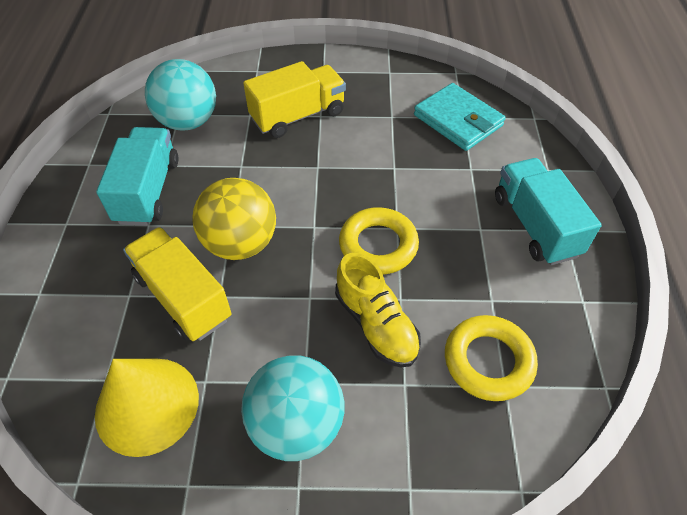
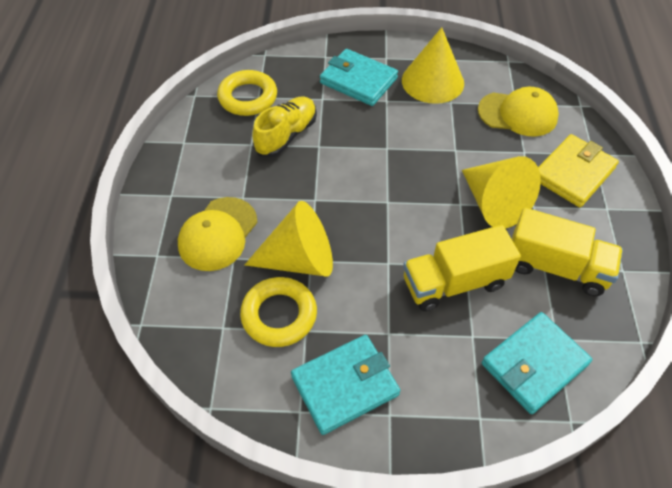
turquoise ball: 2 -> 0
turquoise truck: 2 -> 0
turquoise wallet: 1 -> 3
yellow ball: 1 -> 0
yellow cap: 0 -> 2
yellow cone: 1 -> 3
yellow wallet: 0 -> 1

